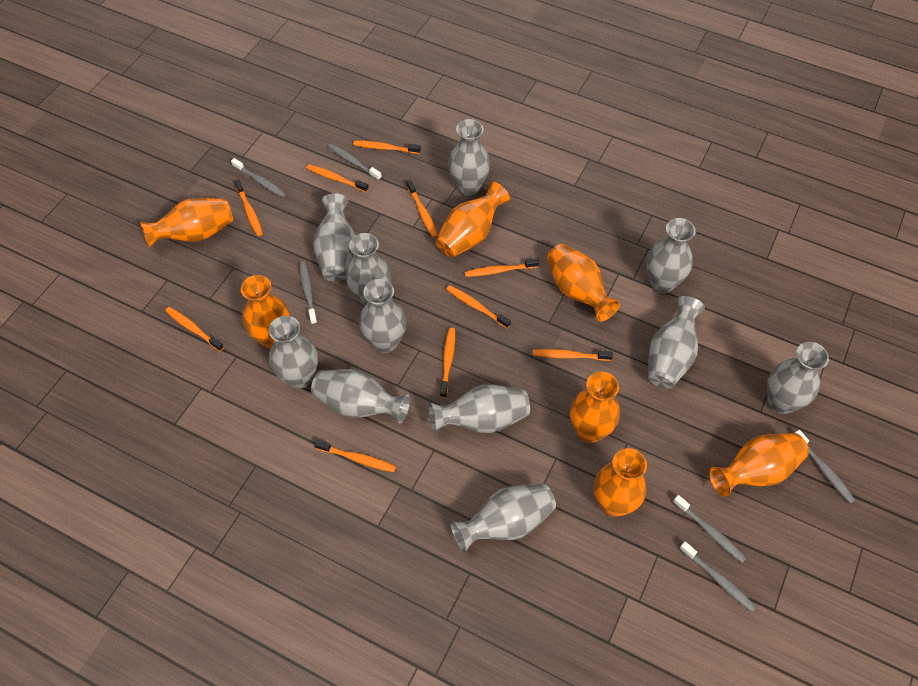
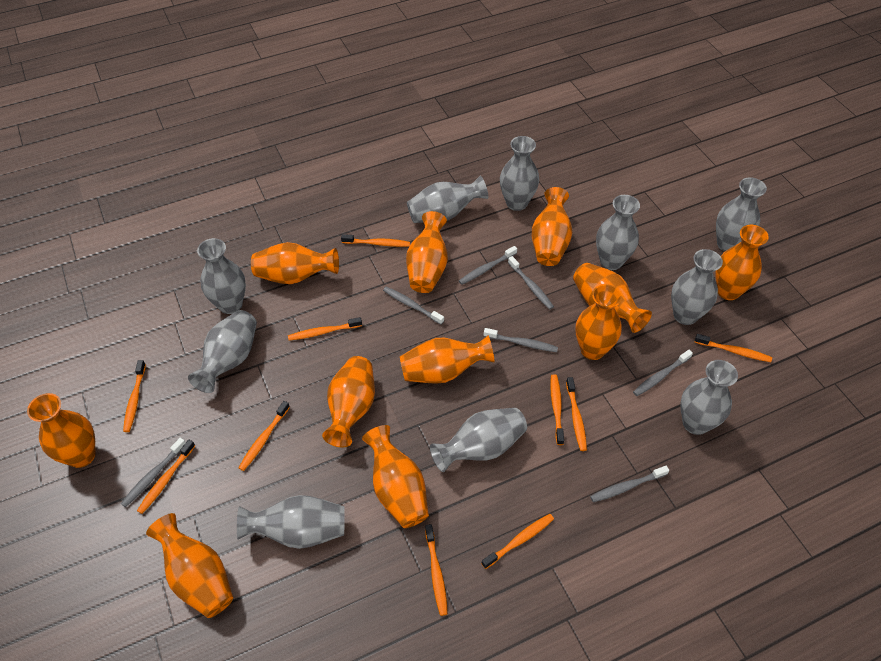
grey toothbrush: 6 -> 7
grey vase: 11 -> 10
orange vase: 7 -> 11

